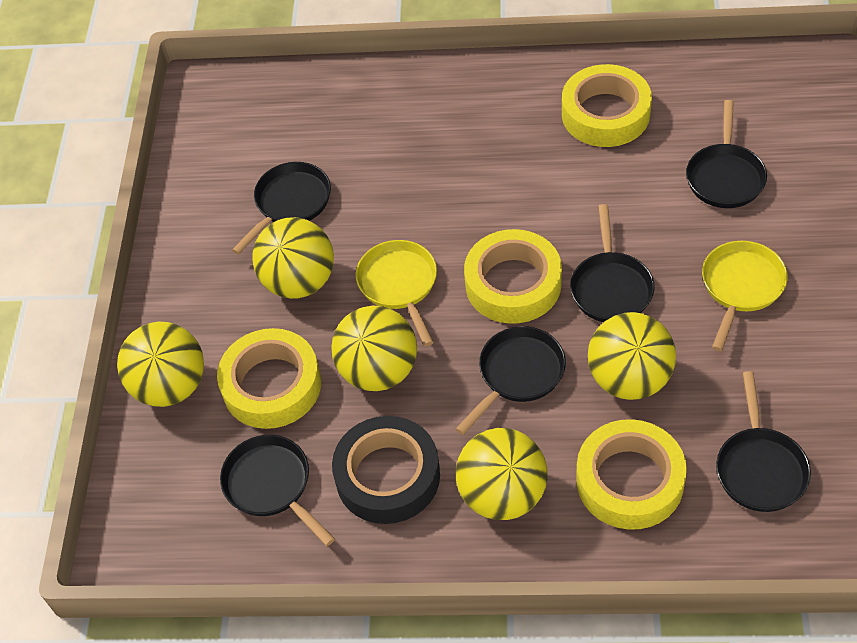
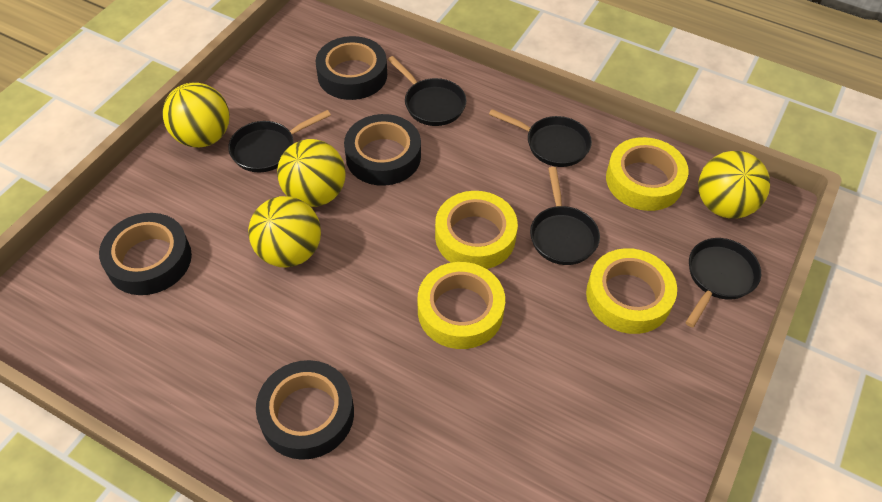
black pan: 6 -> 5
black tape: 1 -> 4
yellow ball: 5 -> 4
yellow pan: 2 -> 0

